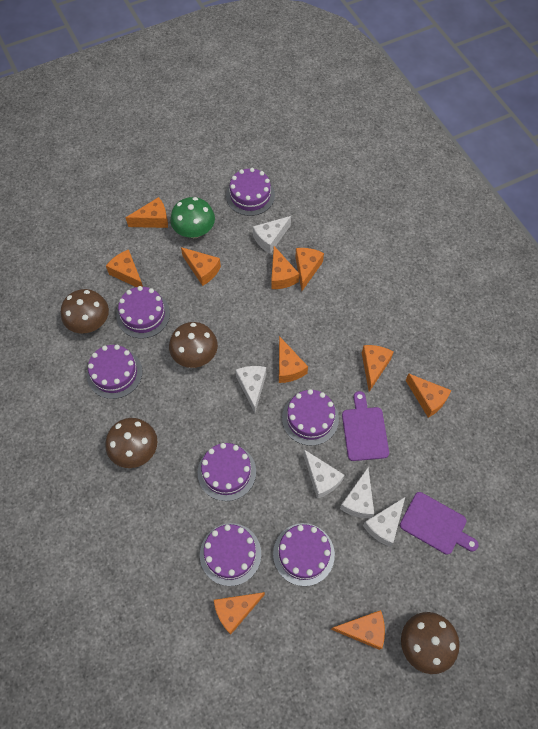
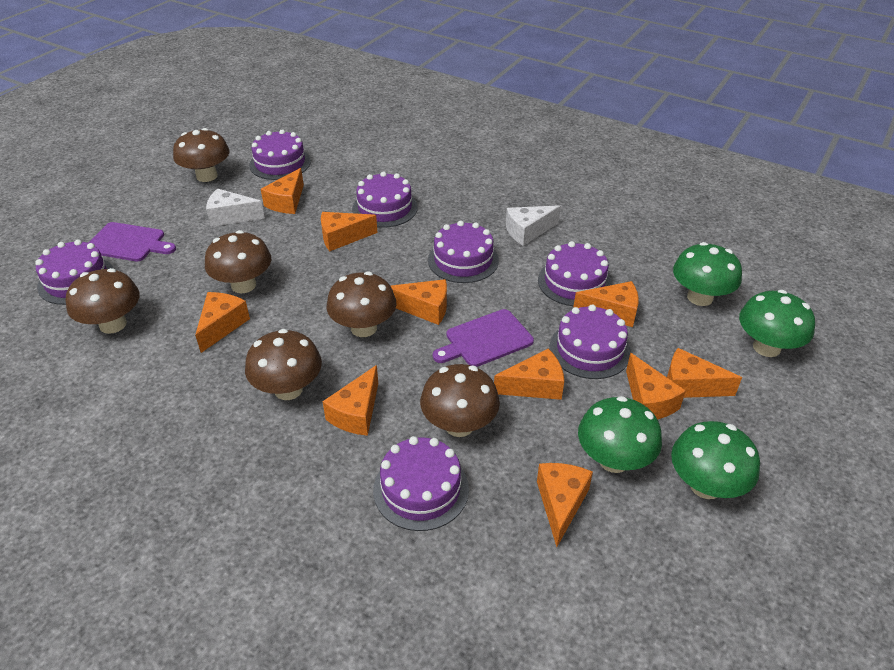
brown mushroom: 4 -> 6
green mushroom: 1 -> 4
white cheese: 5 -> 2

